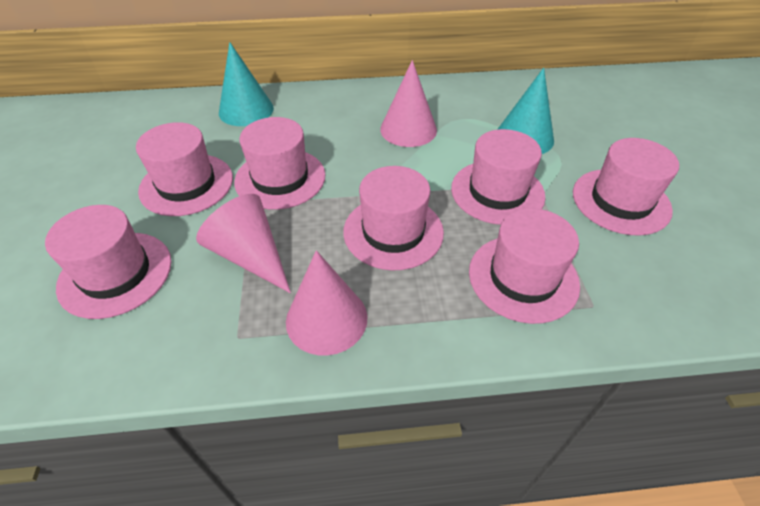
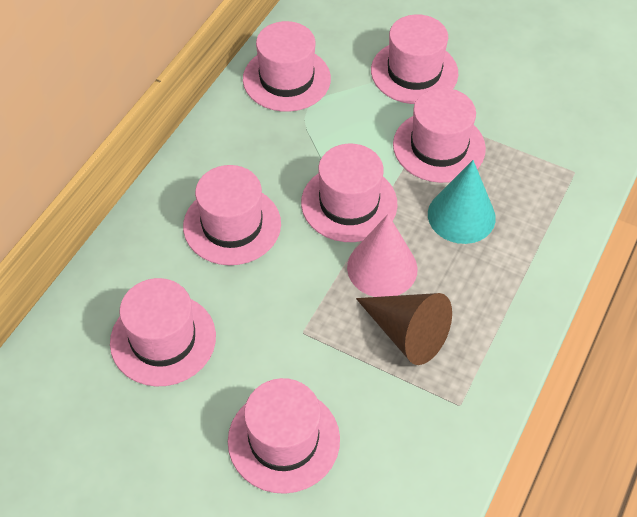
brown cone: 0 -> 1
pink cone: 3 -> 1
turquoise cone: 2 -> 1

